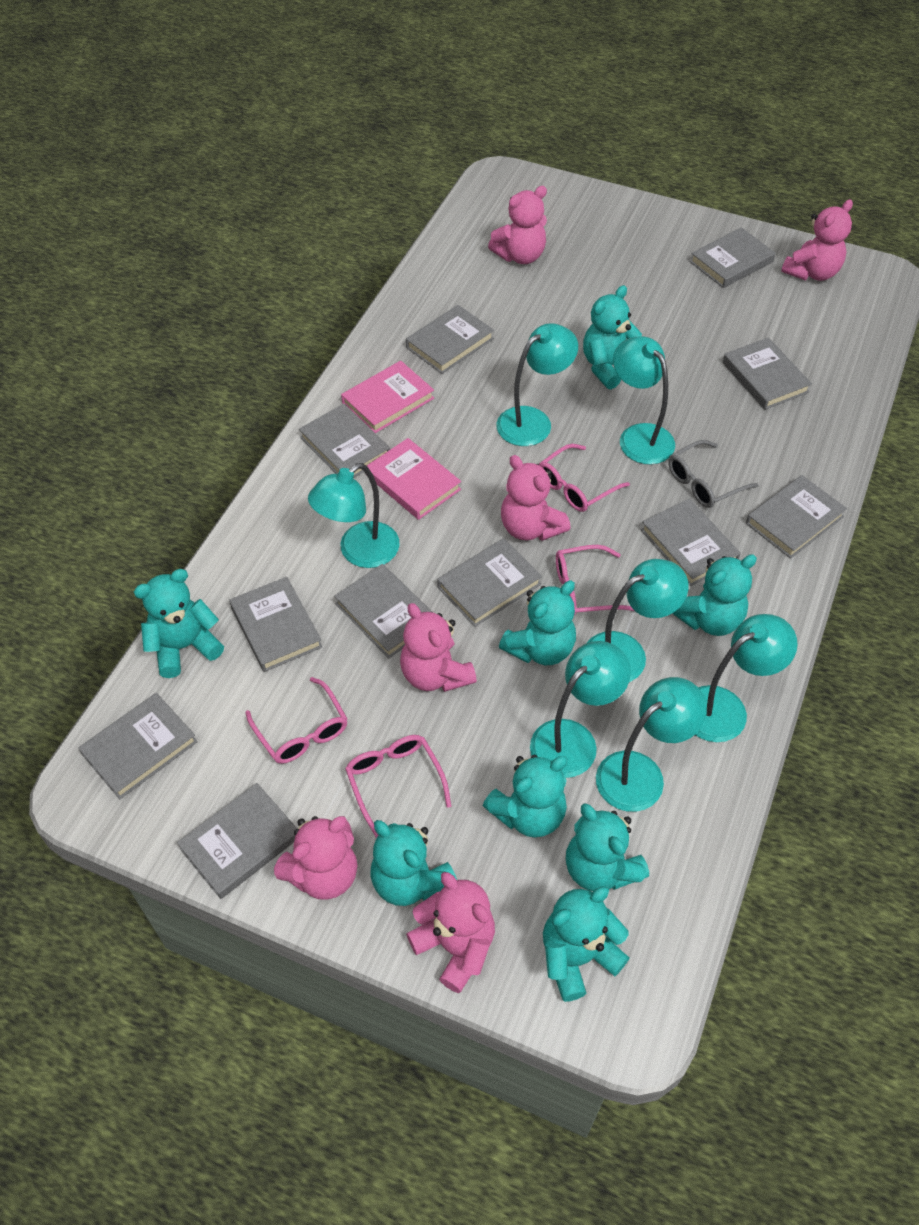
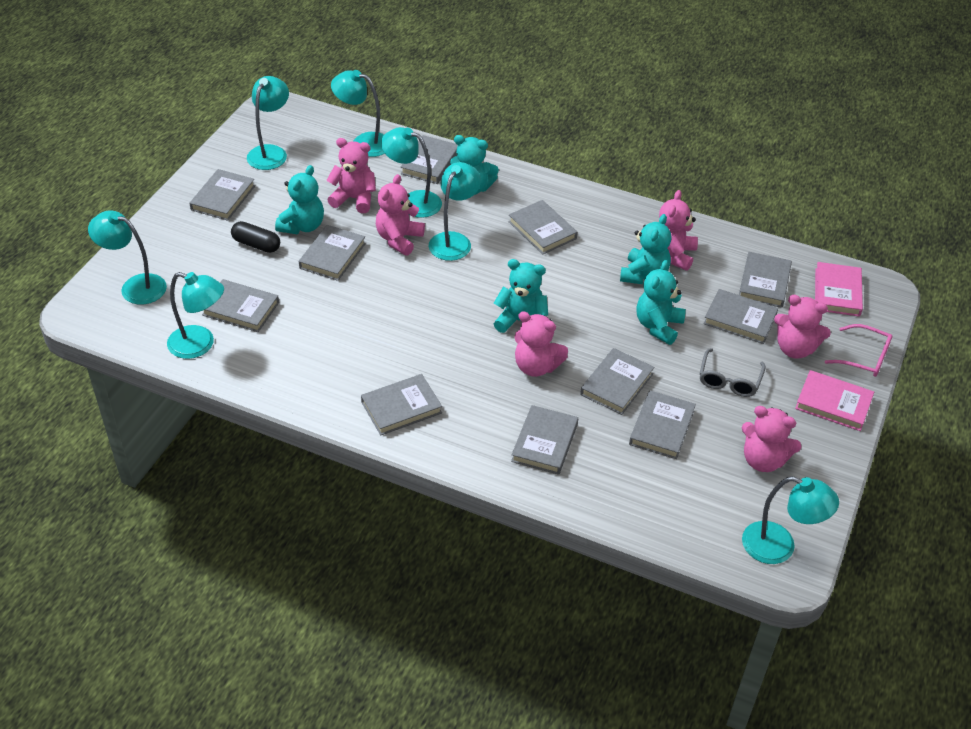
black capsule: 0 -> 1
pink glasses: 4 -> 1
turquoise teddy bear: 8 -> 5

